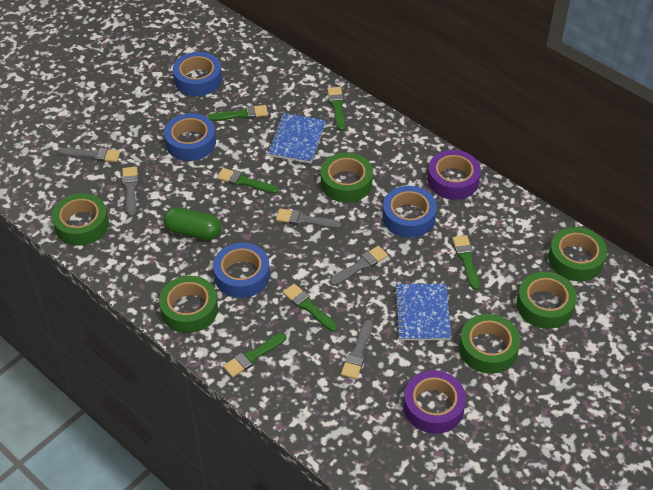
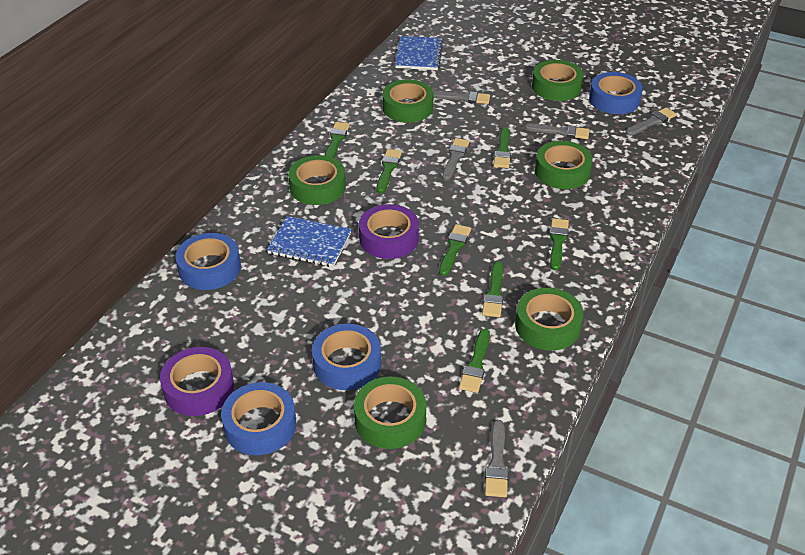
green brush: 6 -> 7
green capsule: 1 -> 0

